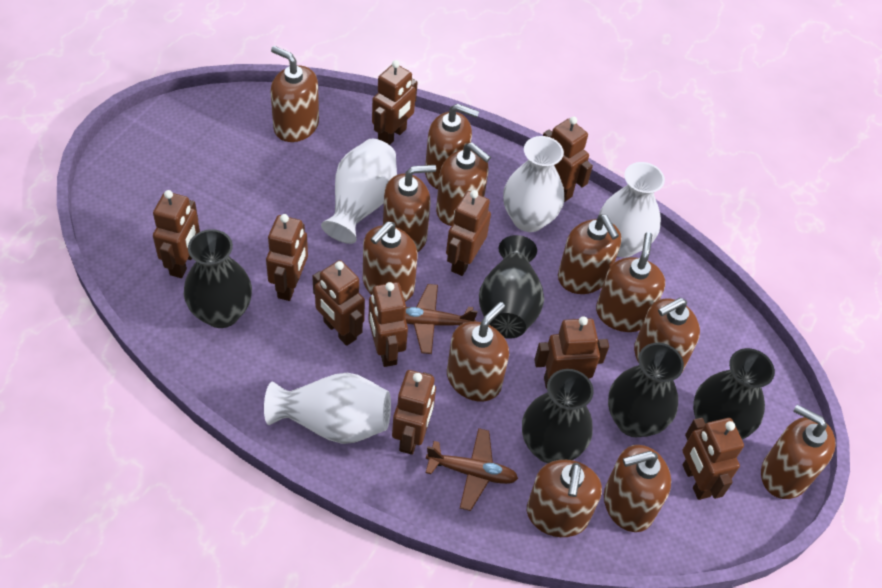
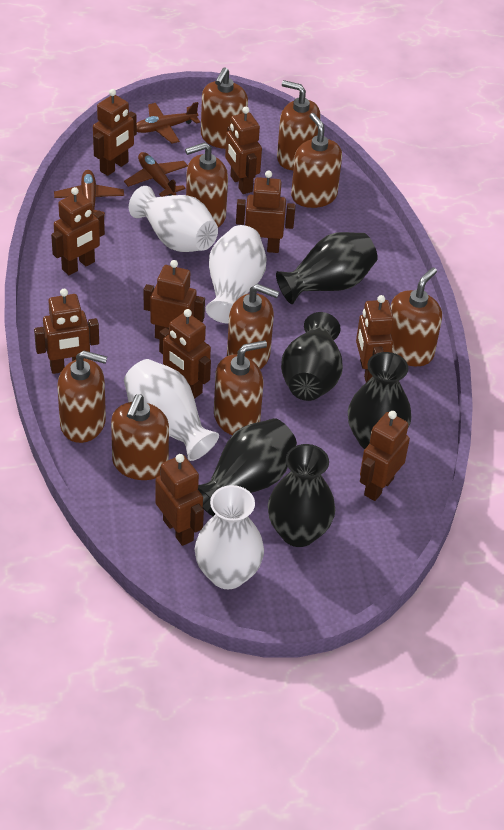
brown plane: 2 -> 3
brown soap dispenser: 12 -> 9

